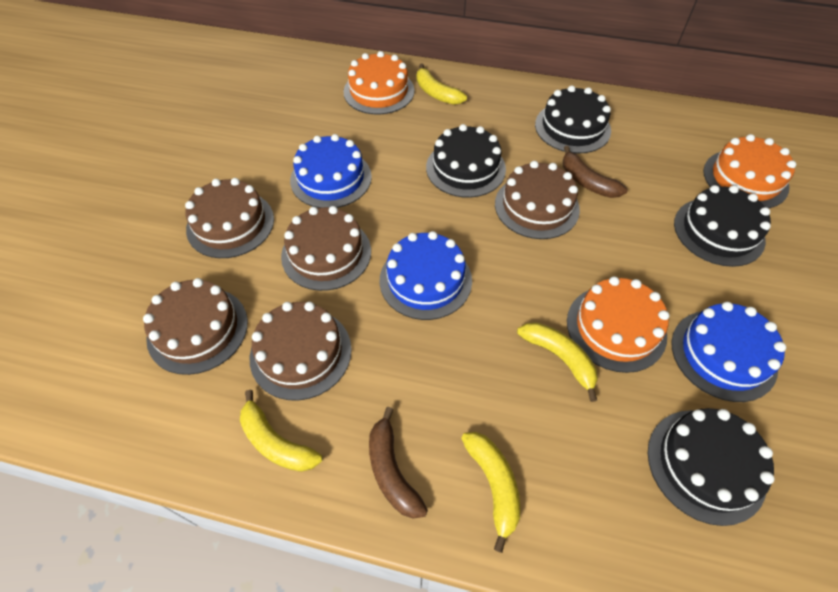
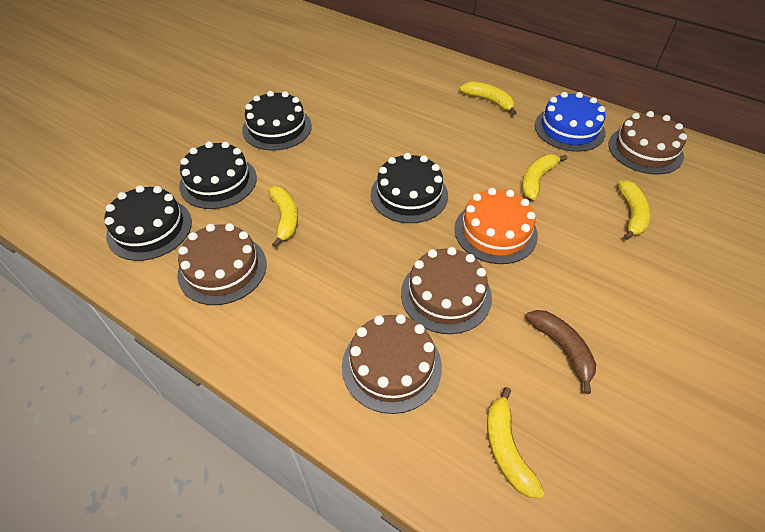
blue cake: 3 -> 1
brown banana: 2 -> 1
brown cake: 5 -> 4
orange cake: 3 -> 1
yellow banana: 4 -> 5

